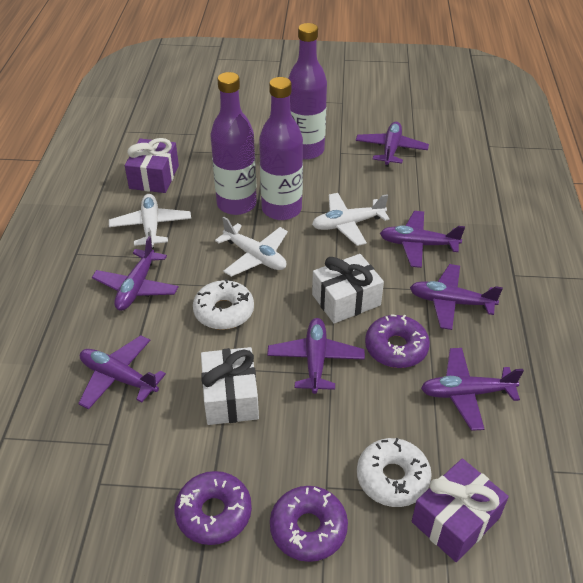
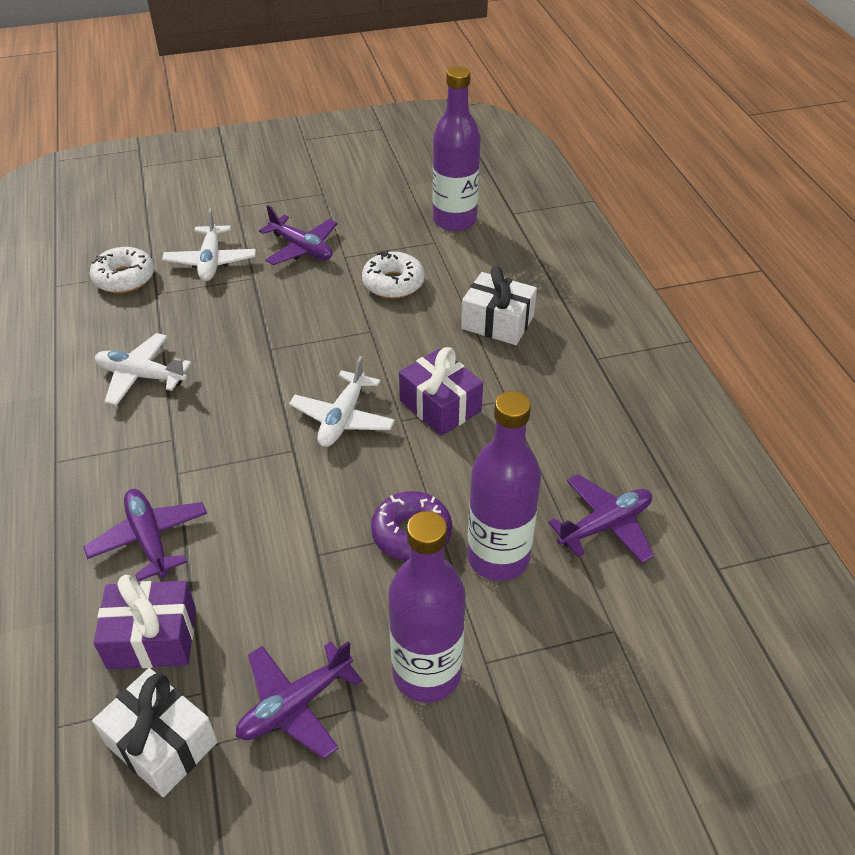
purple donut: 3 -> 1
purple plane: 7 -> 4

